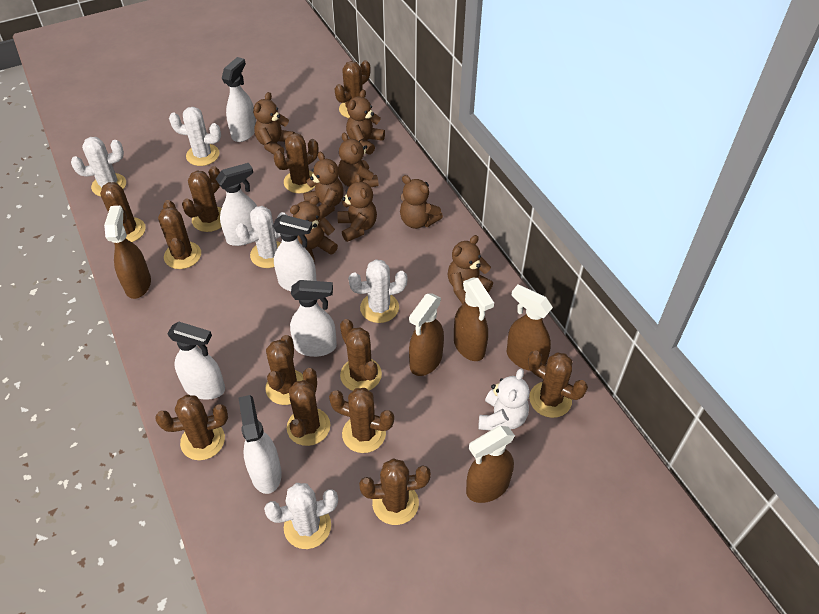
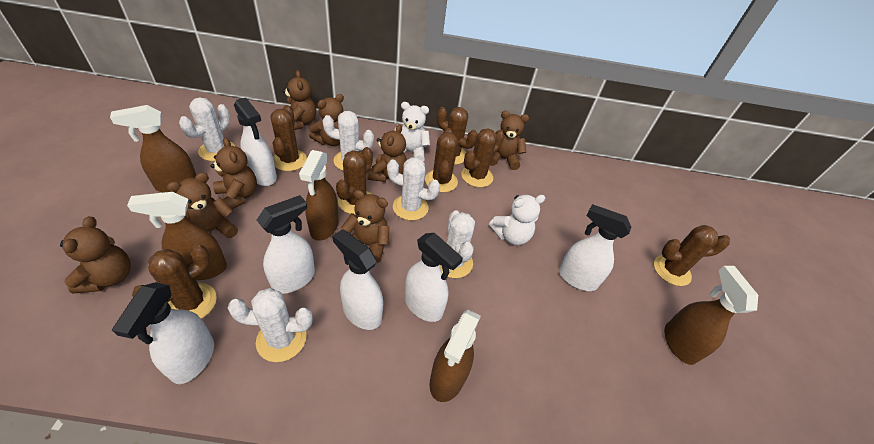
brown cactus: 12 -> 7
white teddy bear: 1 -> 2

